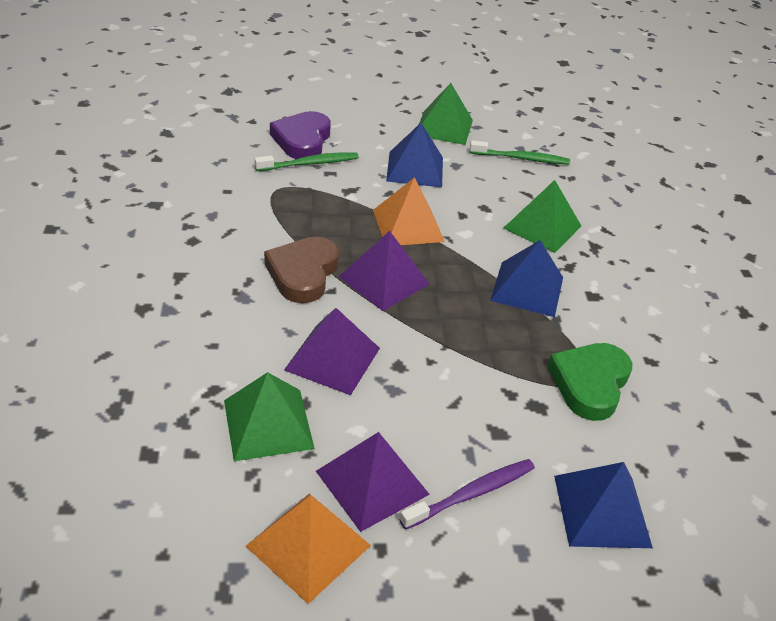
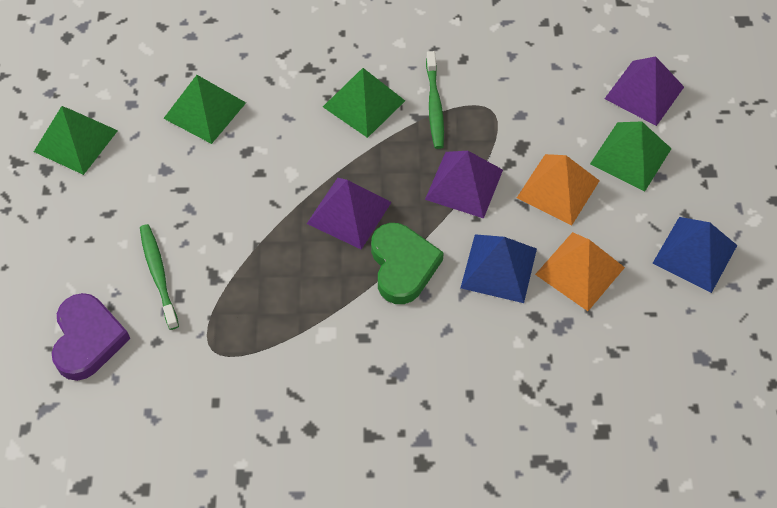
blue pyramid: 3 -> 2
brown heart: 1 -> 0
green pyramid: 3 -> 4
purple toothbrush: 1 -> 0

